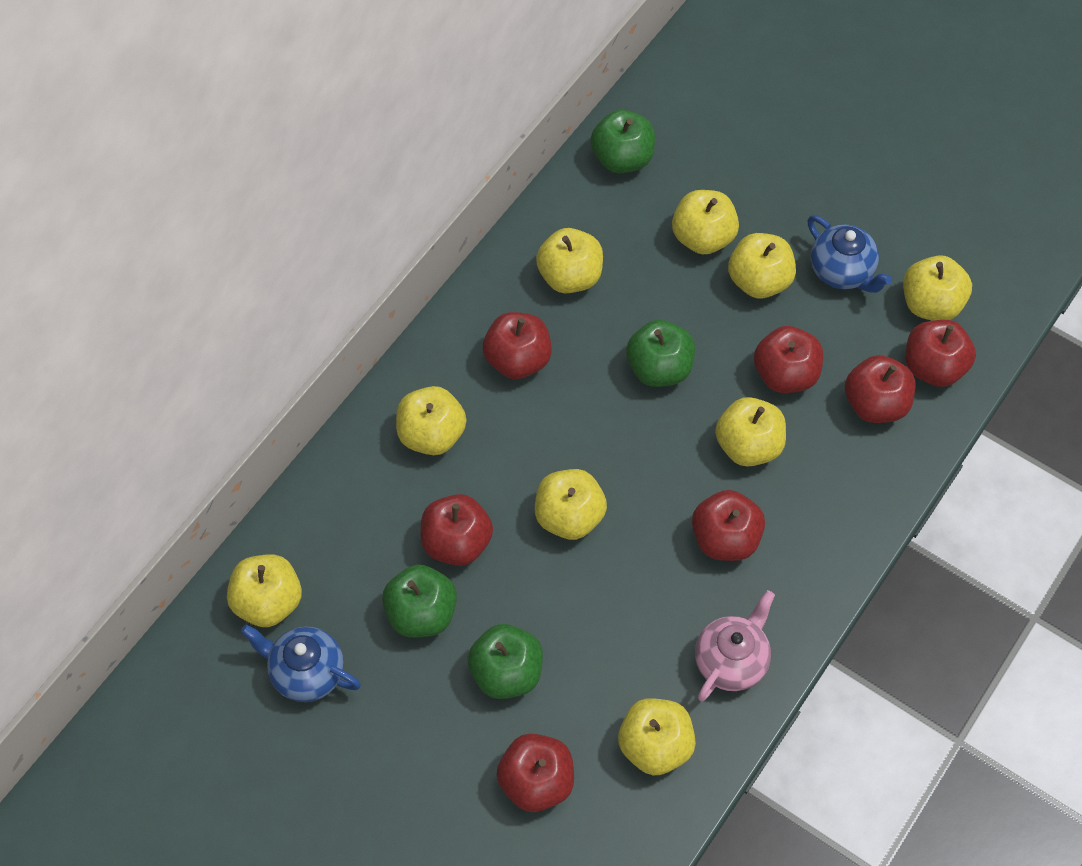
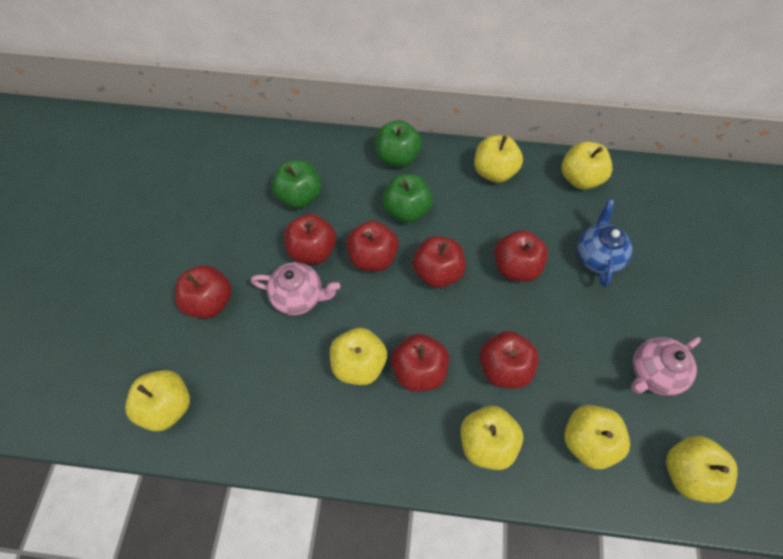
blue teapot: 2 -> 1
green apple: 4 -> 3
pink teapot: 1 -> 2
yellow apple: 9 -> 7

